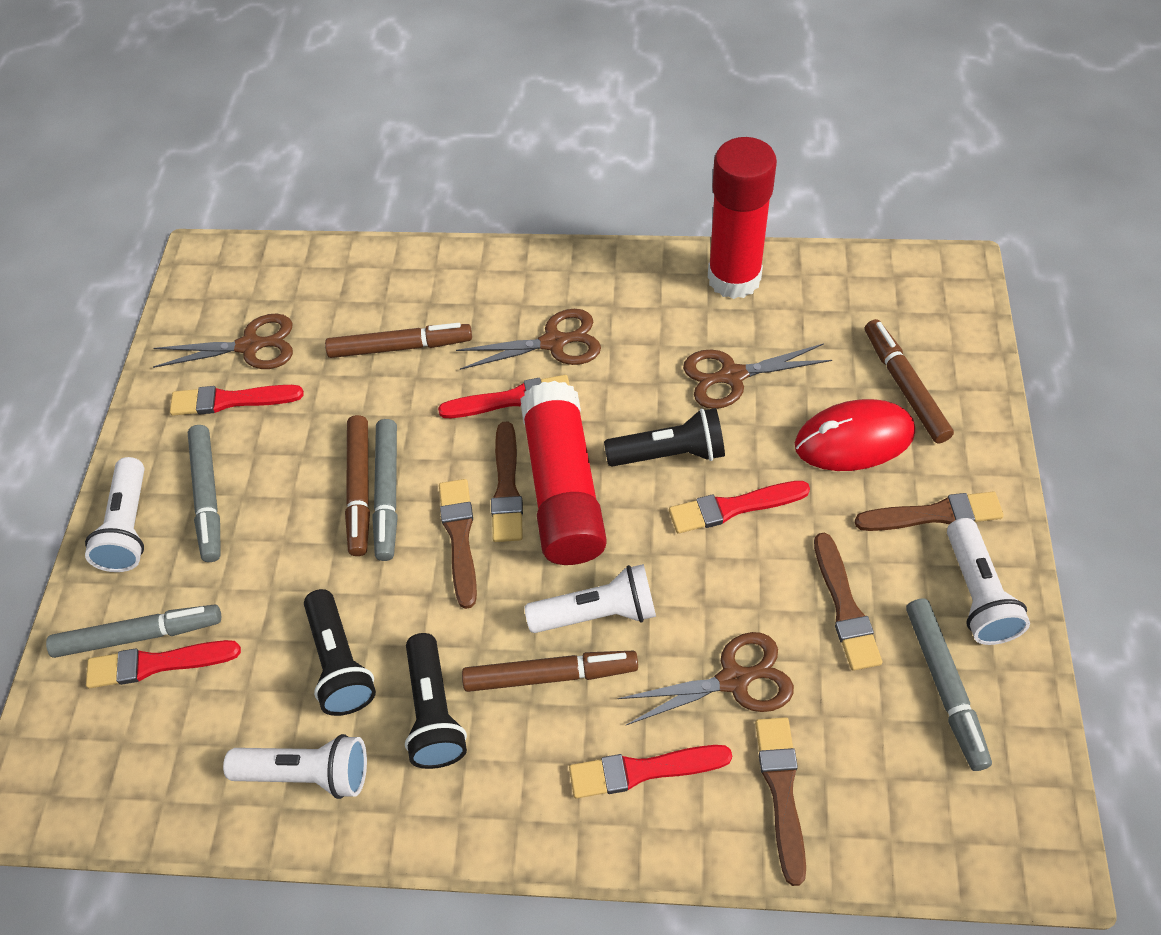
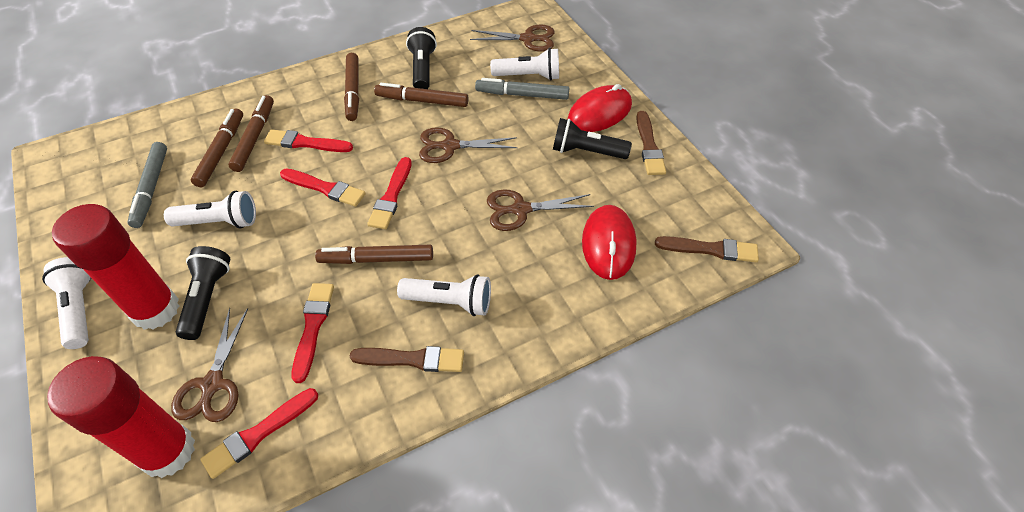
brown brush: 5 -> 3
brown marker: 4 -> 5
grey marker: 4 -> 2
red mouse: 1 -> 2

